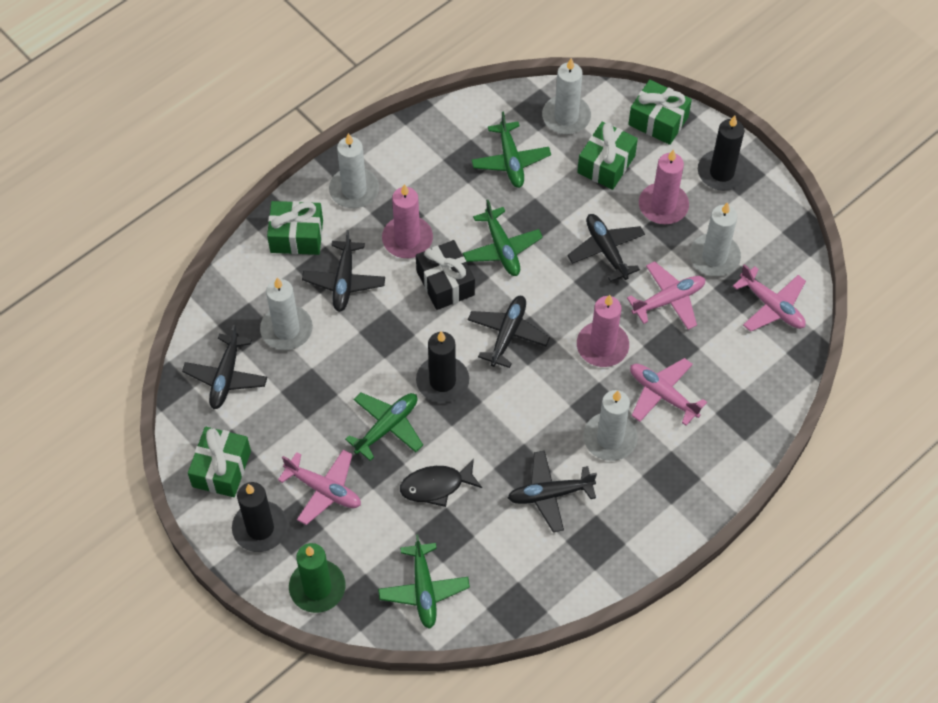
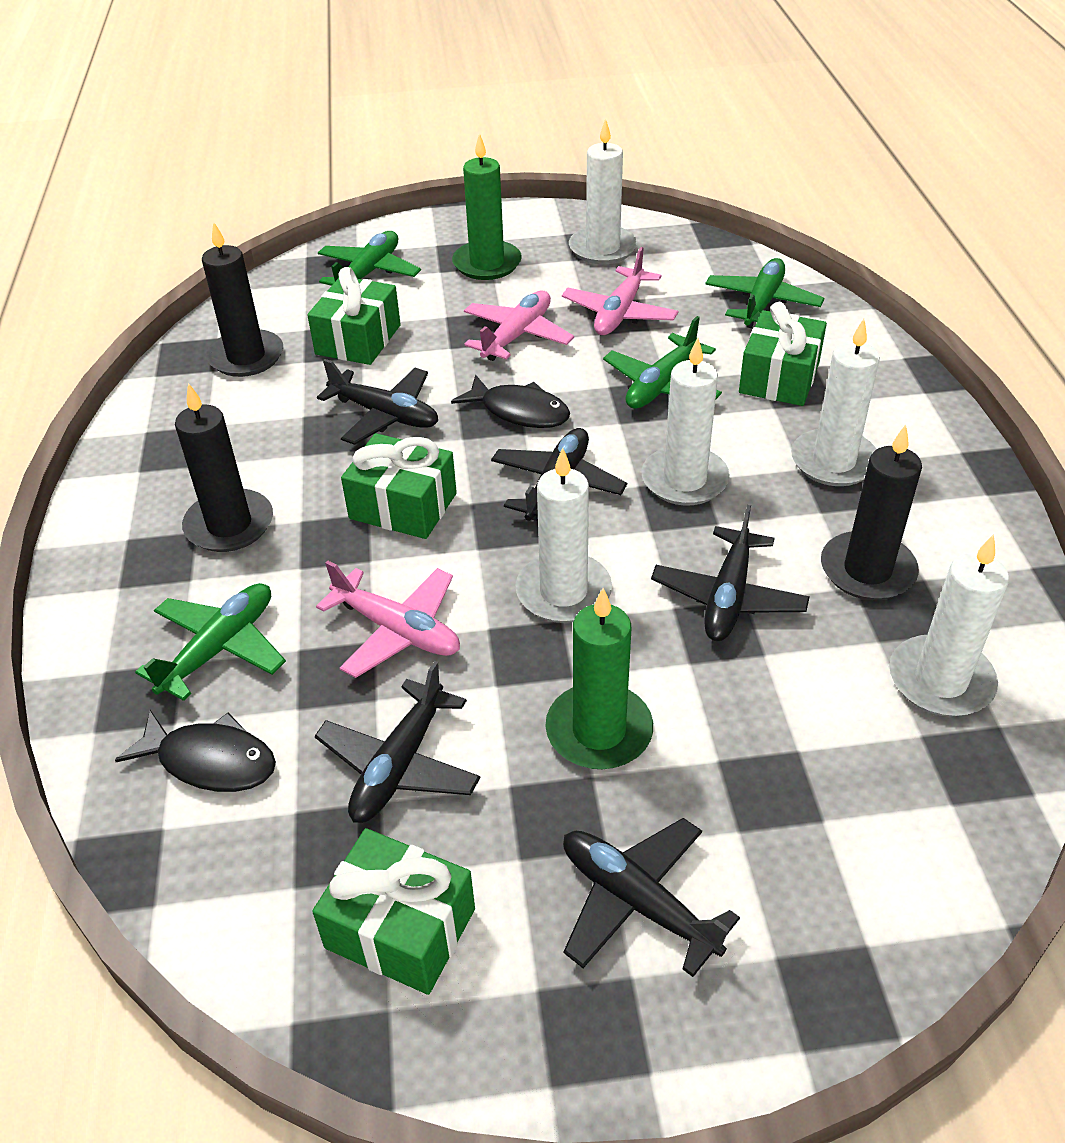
black fish: 1 -> 2
black gift: 1 -> 0
green candle: 1 -> 2
pink candle: 3 -> 0
pink plane: 4 -> 3

